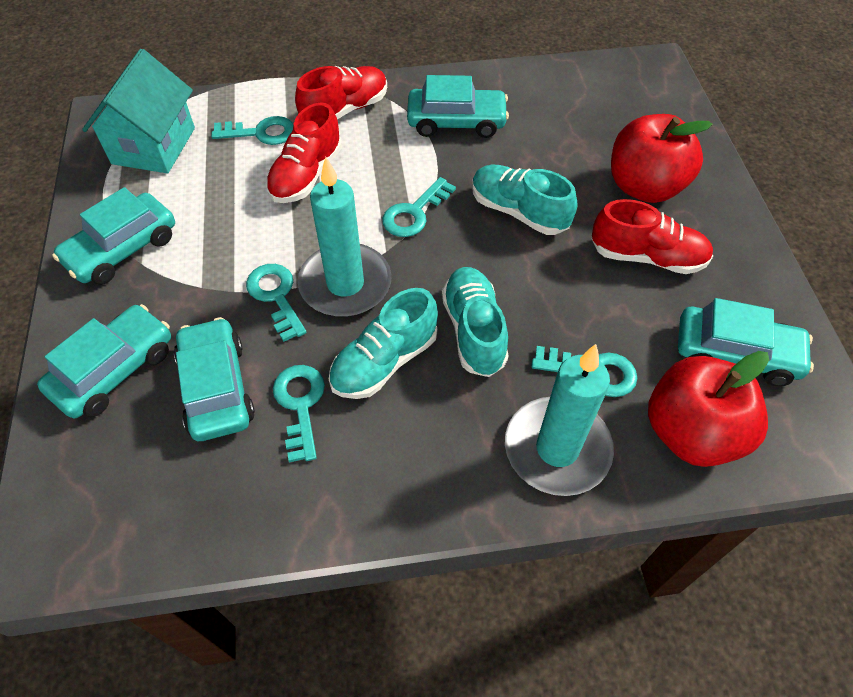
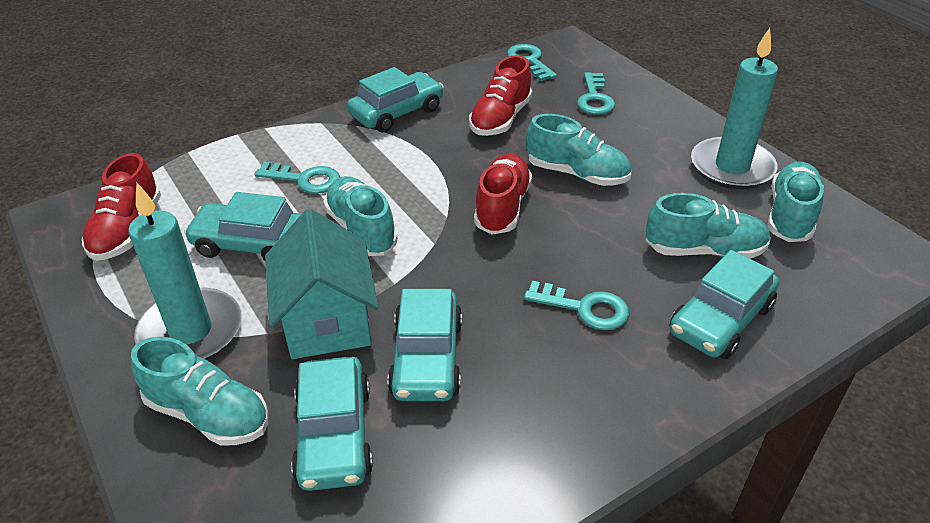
red apple: 2 -> 0
turquoise key: 5 -> 4
turquoise shoe: 3 -> 5

